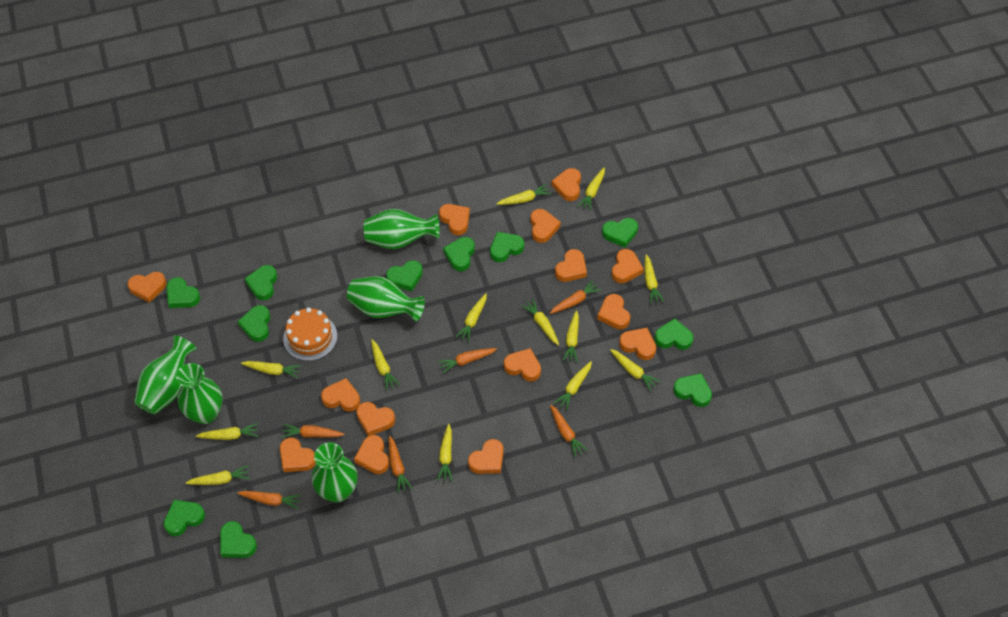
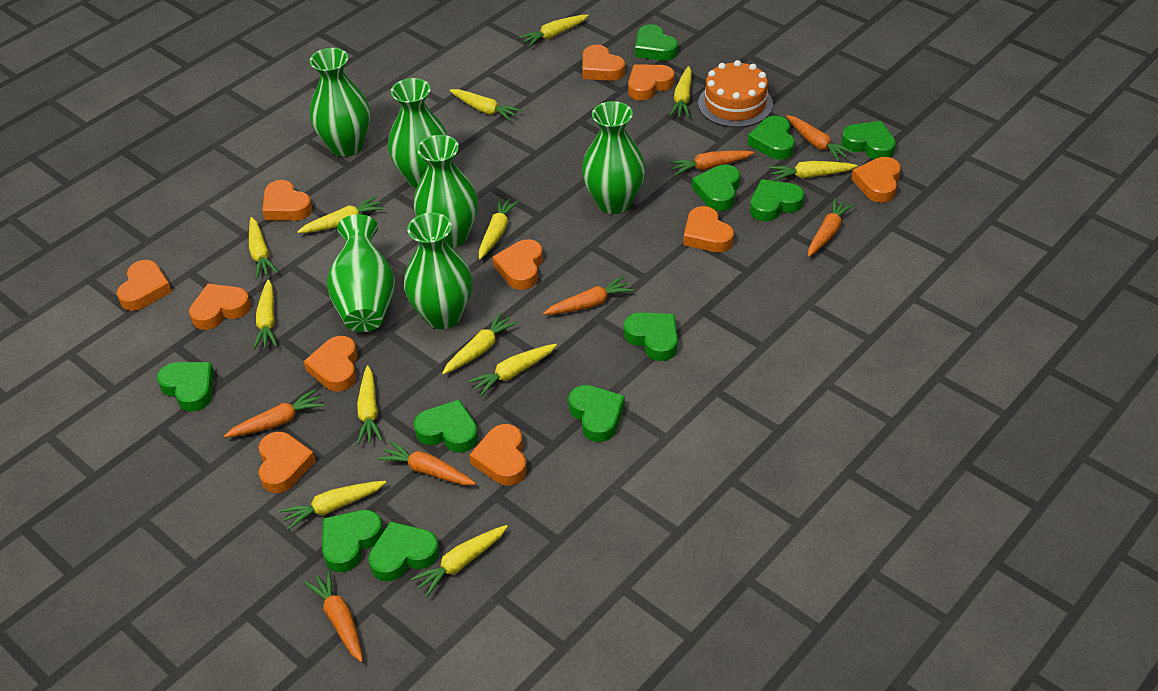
green vase: 5 -> 6
orange carrot: 6 -> 7
orange heart: 14 -> 11

